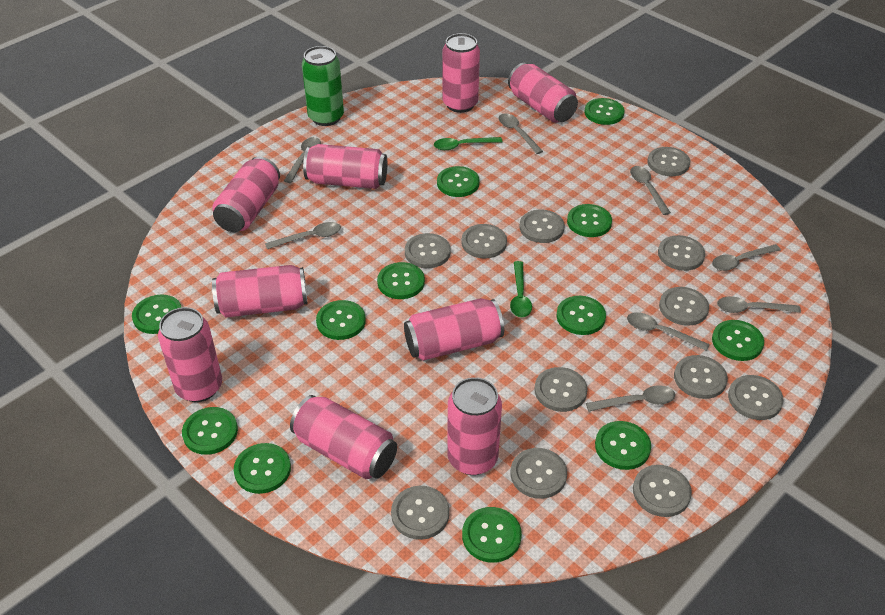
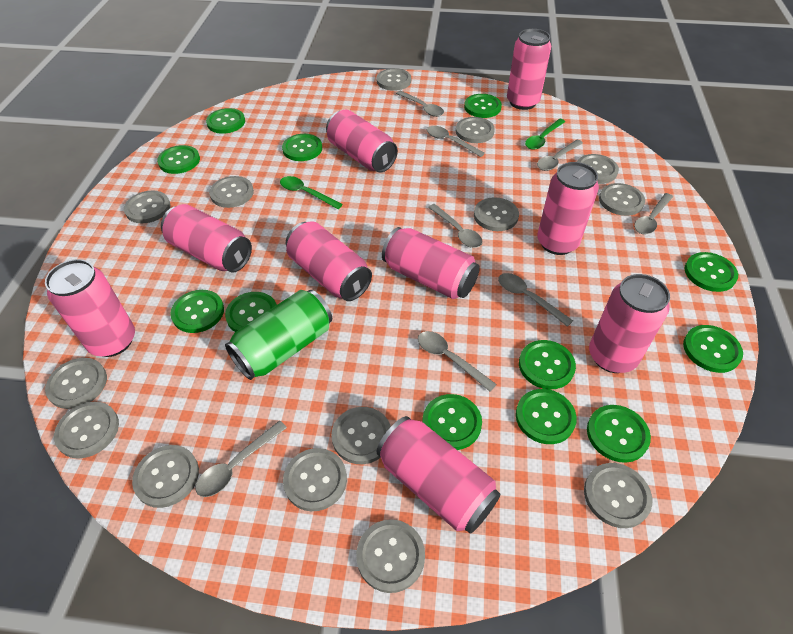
grey button: 12 -> 14

